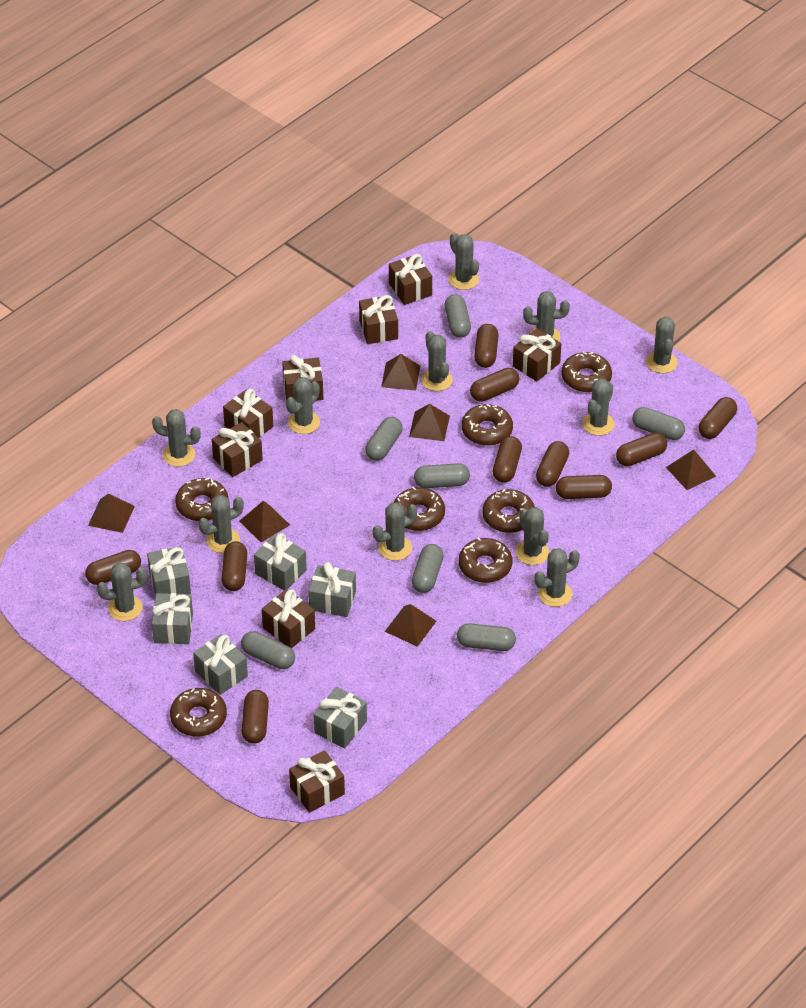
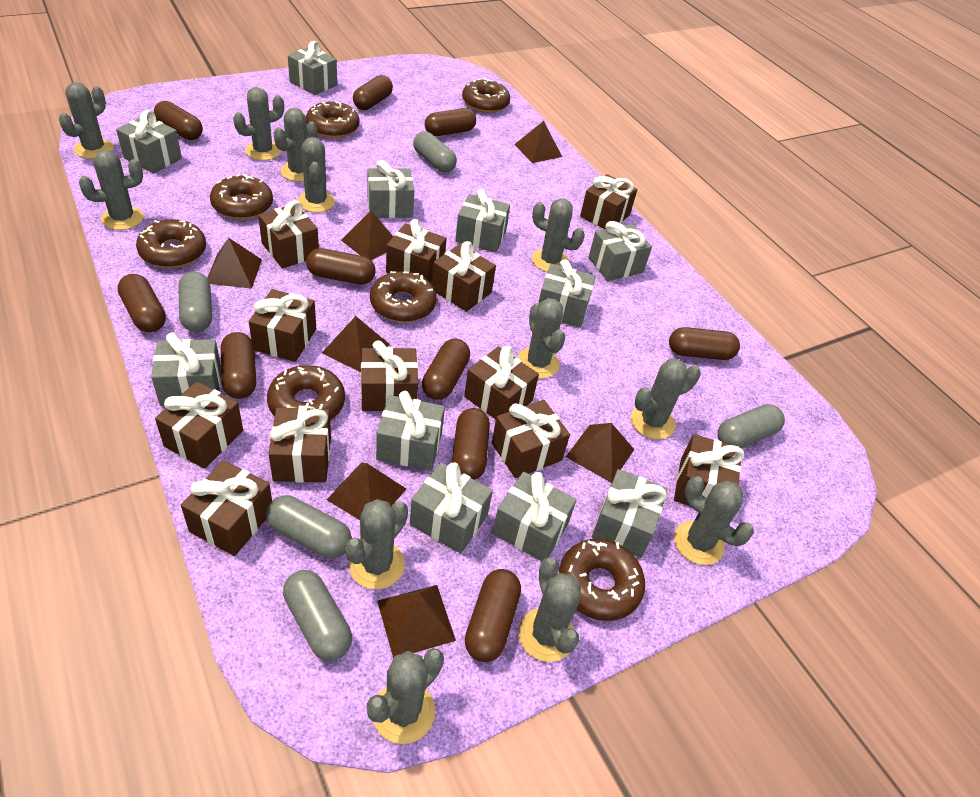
brown gift: 8 -> 12
brown pyramid: 6 -> 7
grey capsule: 7 -> 5
grey gift: 6 -> 11

